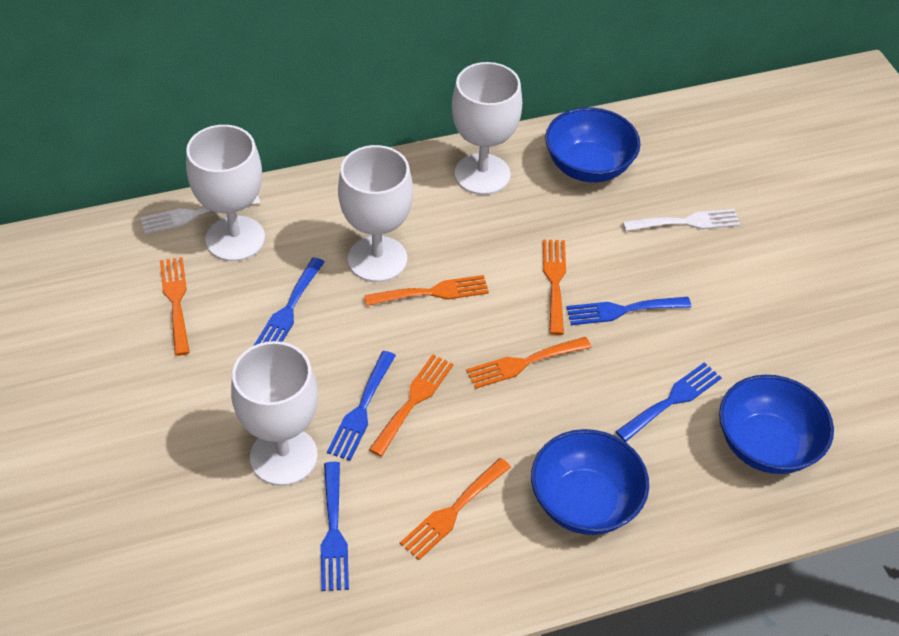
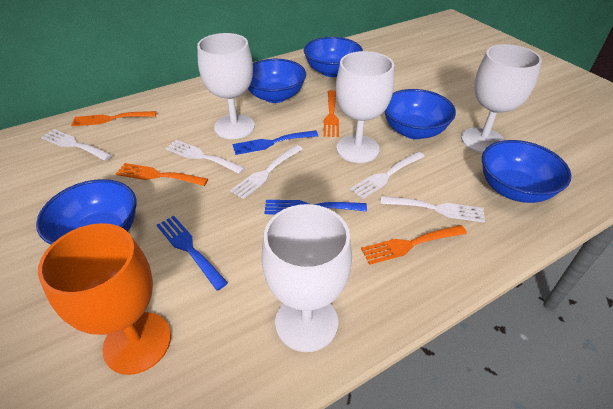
blue bowl: 3 -> 5
blue fork: 5 -> 3
orange fork: 6 -> 4
orange goblet: 0 -> 1
white fork: 2 -> 5

